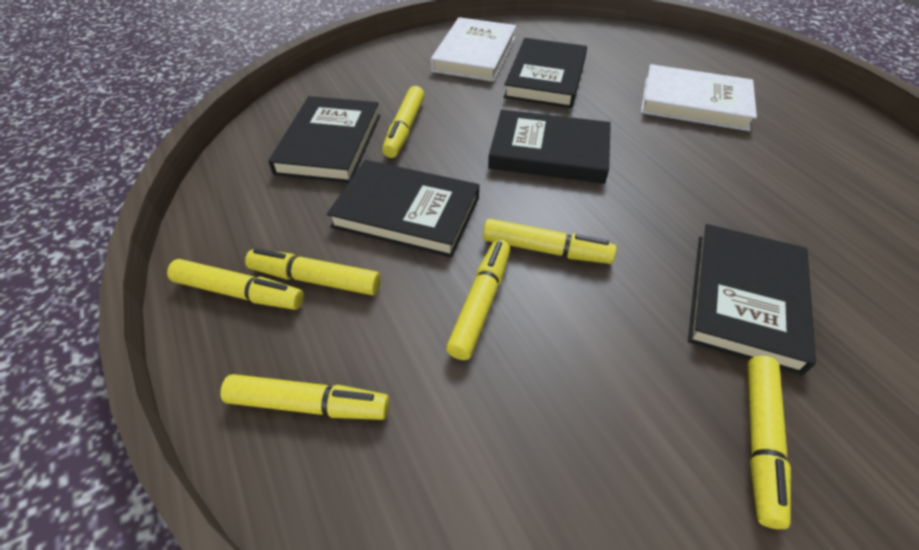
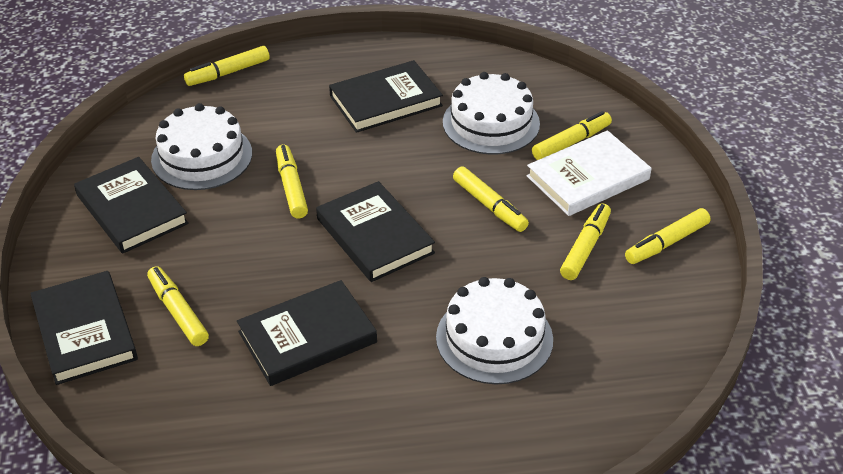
white book: 2 -> 1
white cake: 0 -> 3

